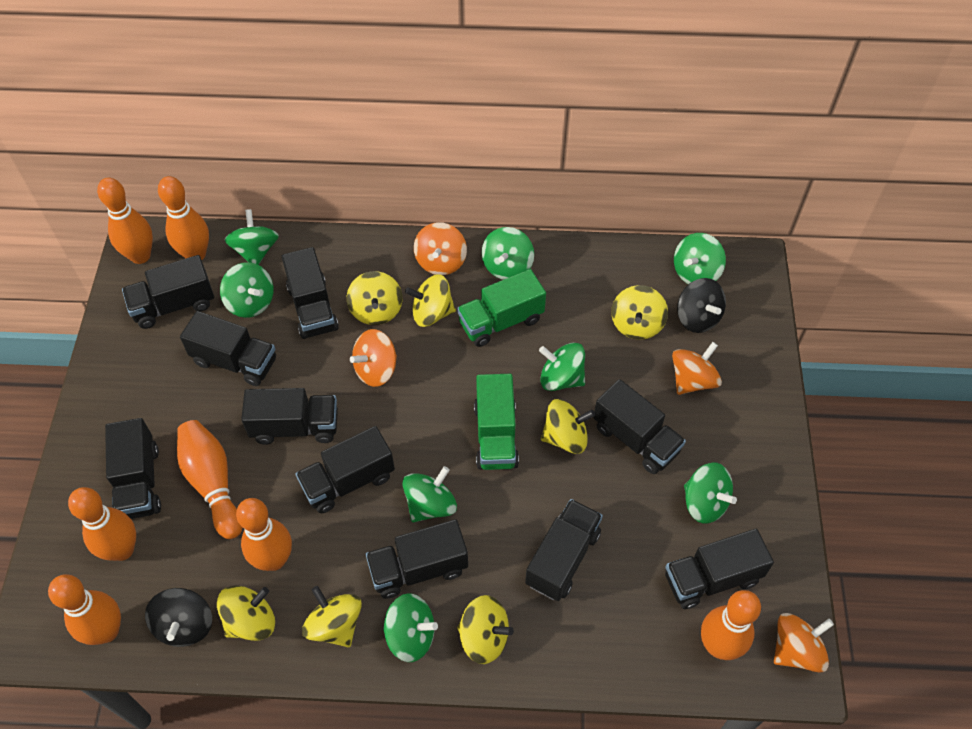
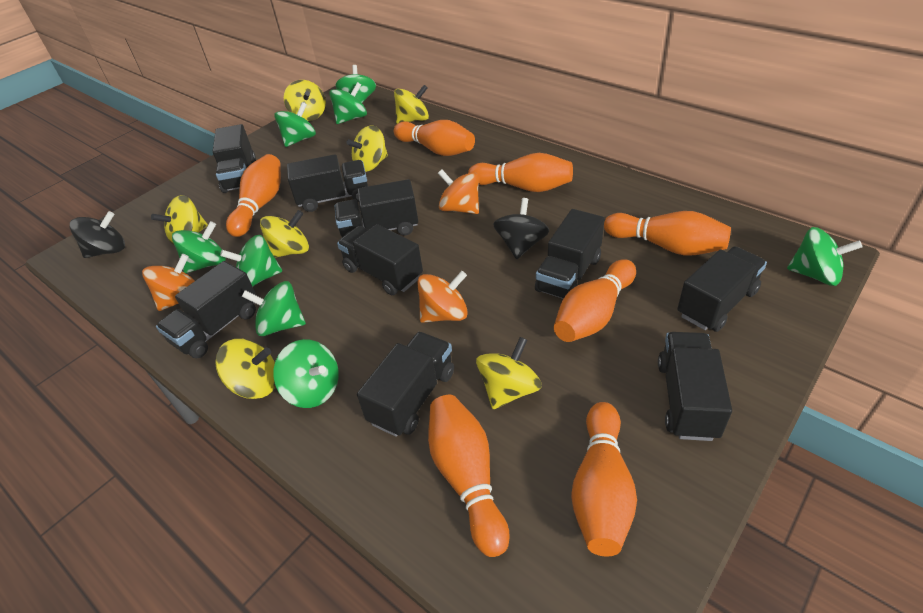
black truck: 10 -> 9
green truck: 2 -> 0
orange spinning top: 4 -> 3

